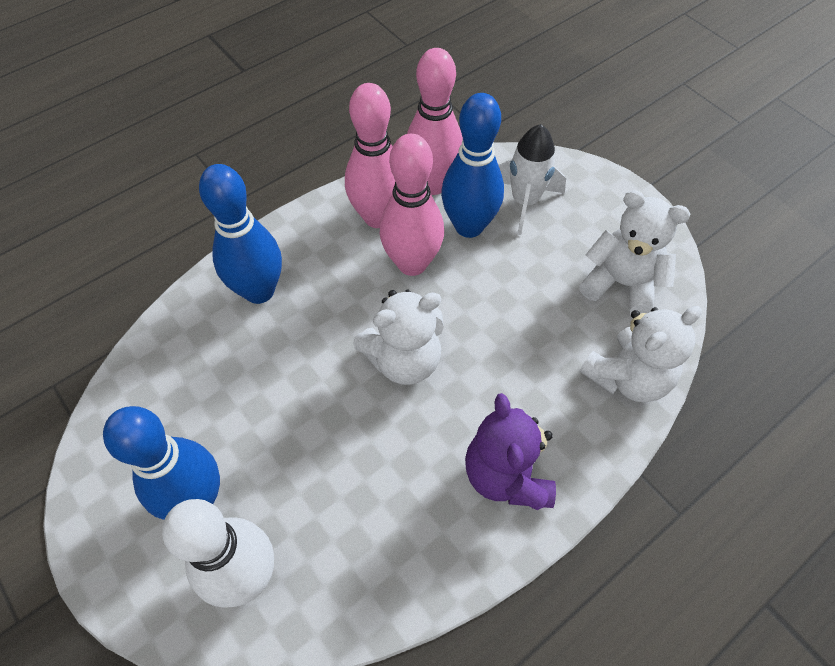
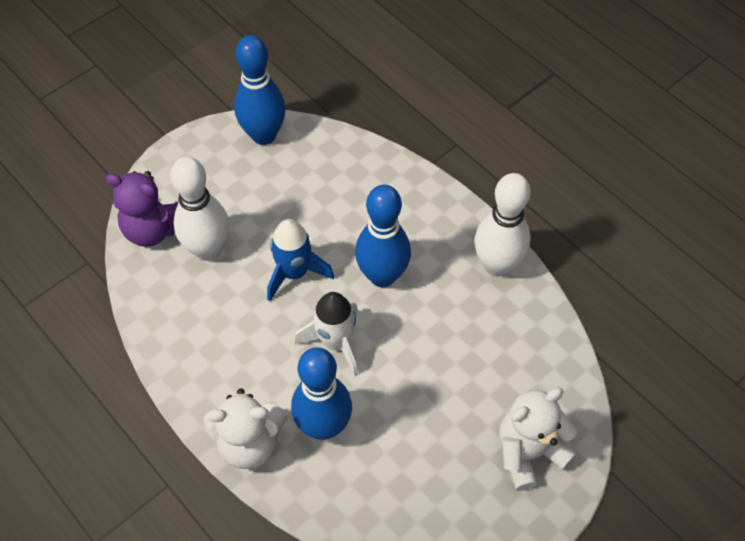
blue rocket: 0 -> 1
pink bowling pin: 3 -> 0
white bowling pin: 1 -> 2
white teddy bear: 3 -> 2

